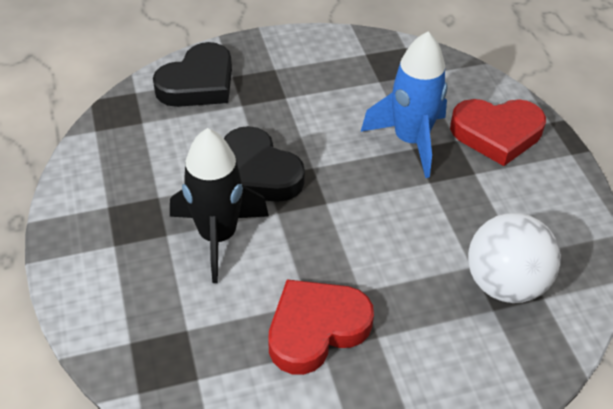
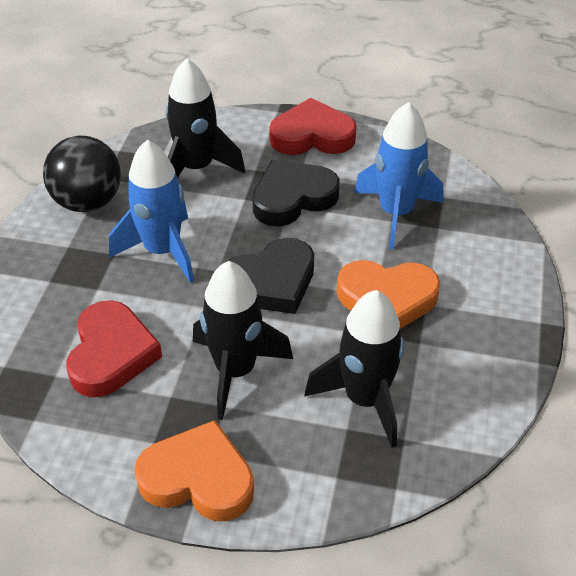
black ball: 0 -> 1
black rocket: 1 -> 3
blue rocket: 1 -> 2
orange heart: 0 -> 2
white ball: 1 -> 0

